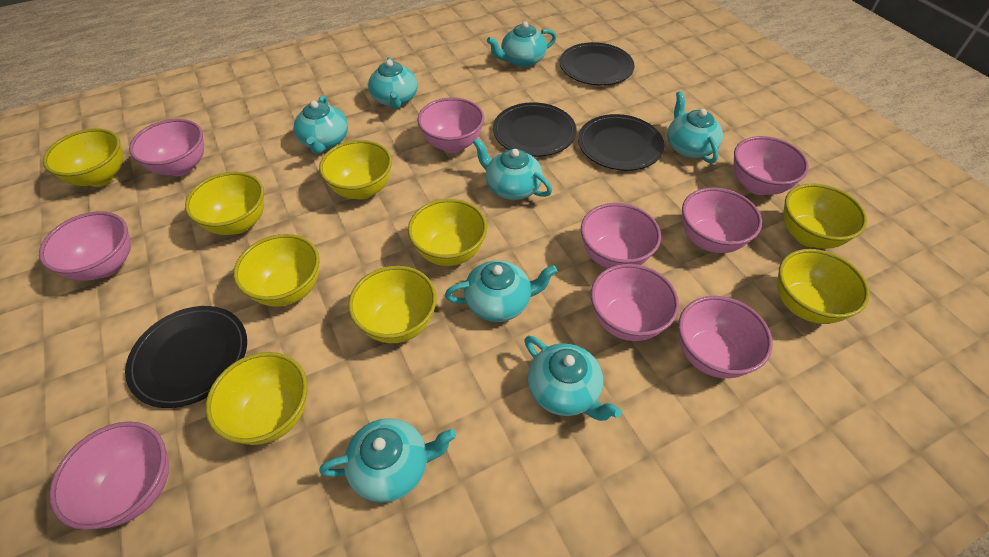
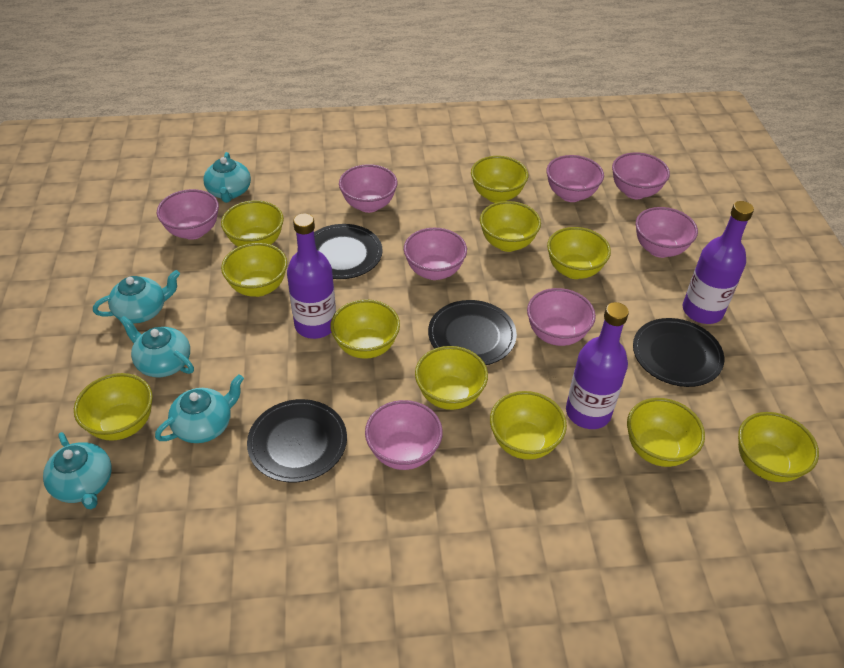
pink bowl: 9 -> 8
purple bottle: 0 -> 3
turquoise teapot: 8 -> 5
yellow bowl: 9 -> 11

